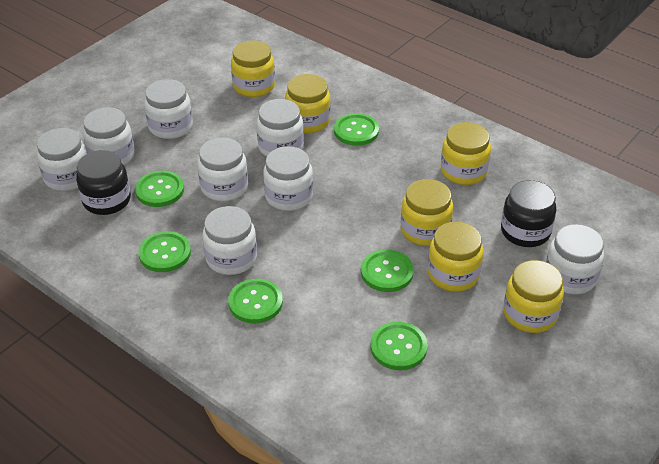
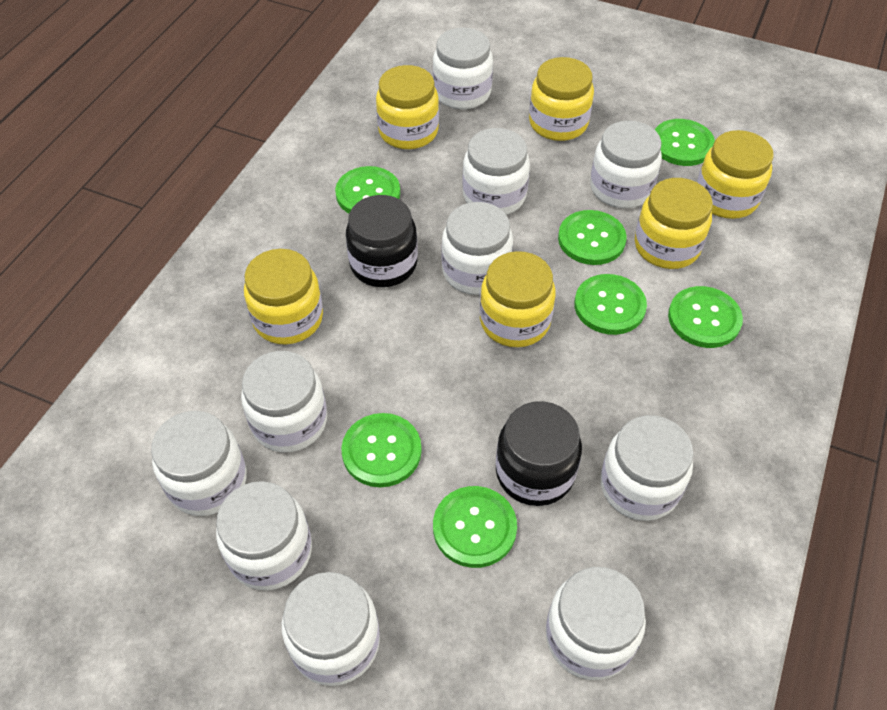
green button: 6 -> 7
white jar: 8 -> 10

